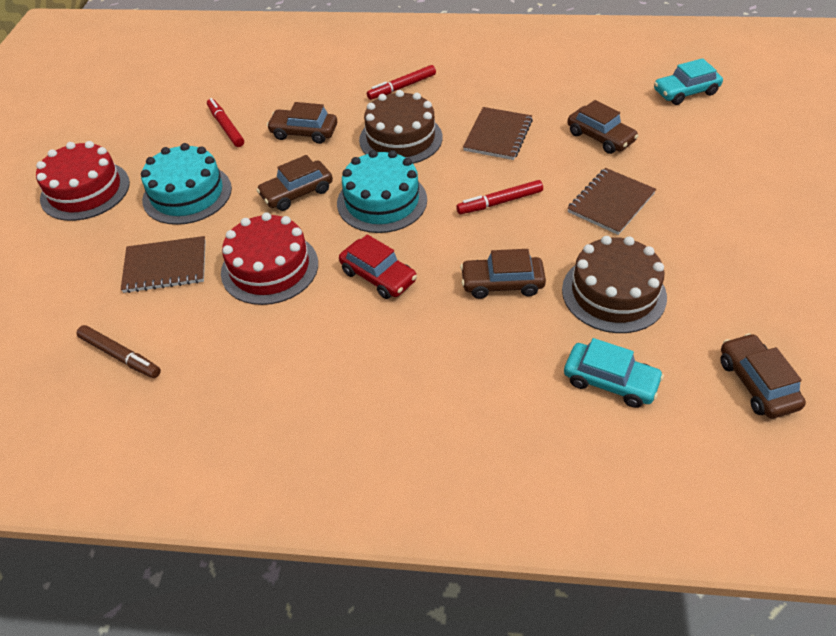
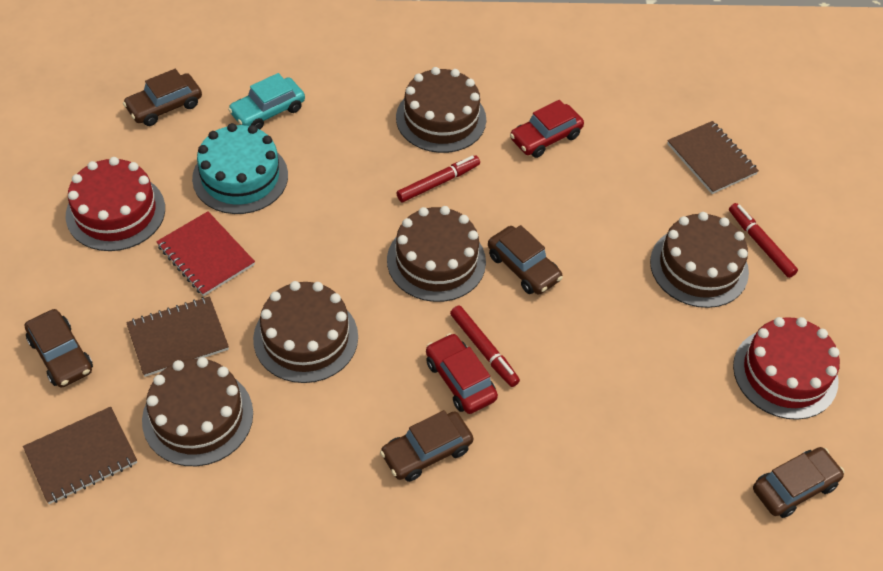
brown cake: 2 -> 5
brown marker: 1 -> 0
red car: 1 -> 2
red notebook: 0 -> 1
turquoise cake: 2 -> 1
turquoise car: 2 -> 1

